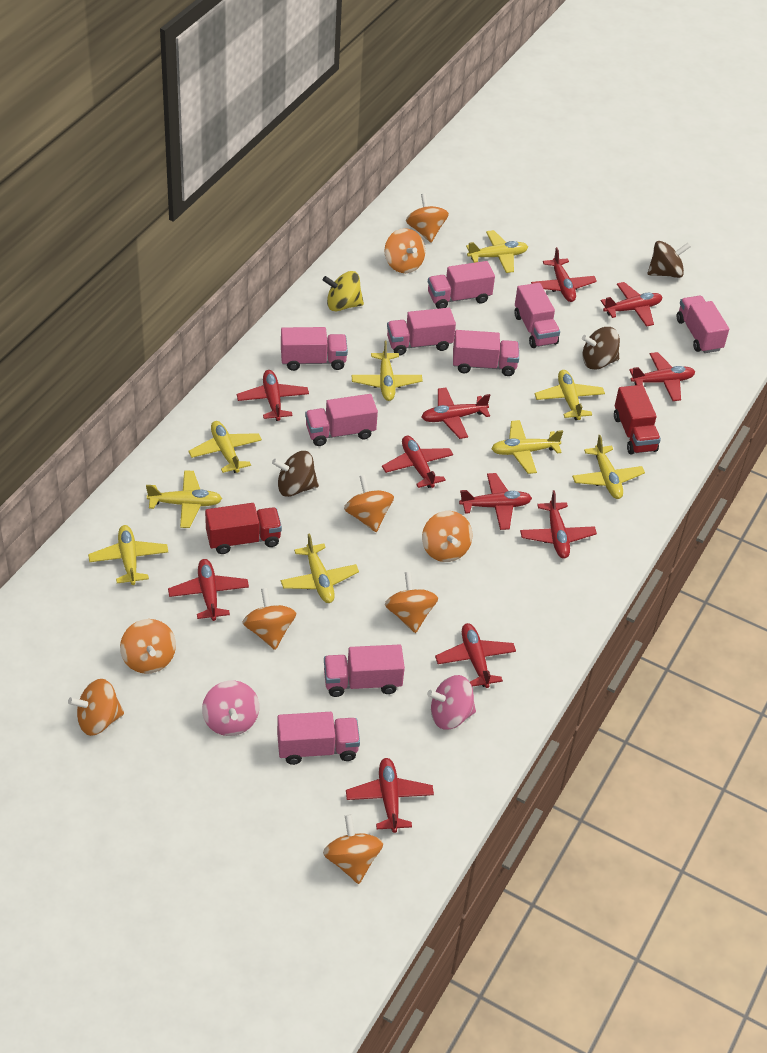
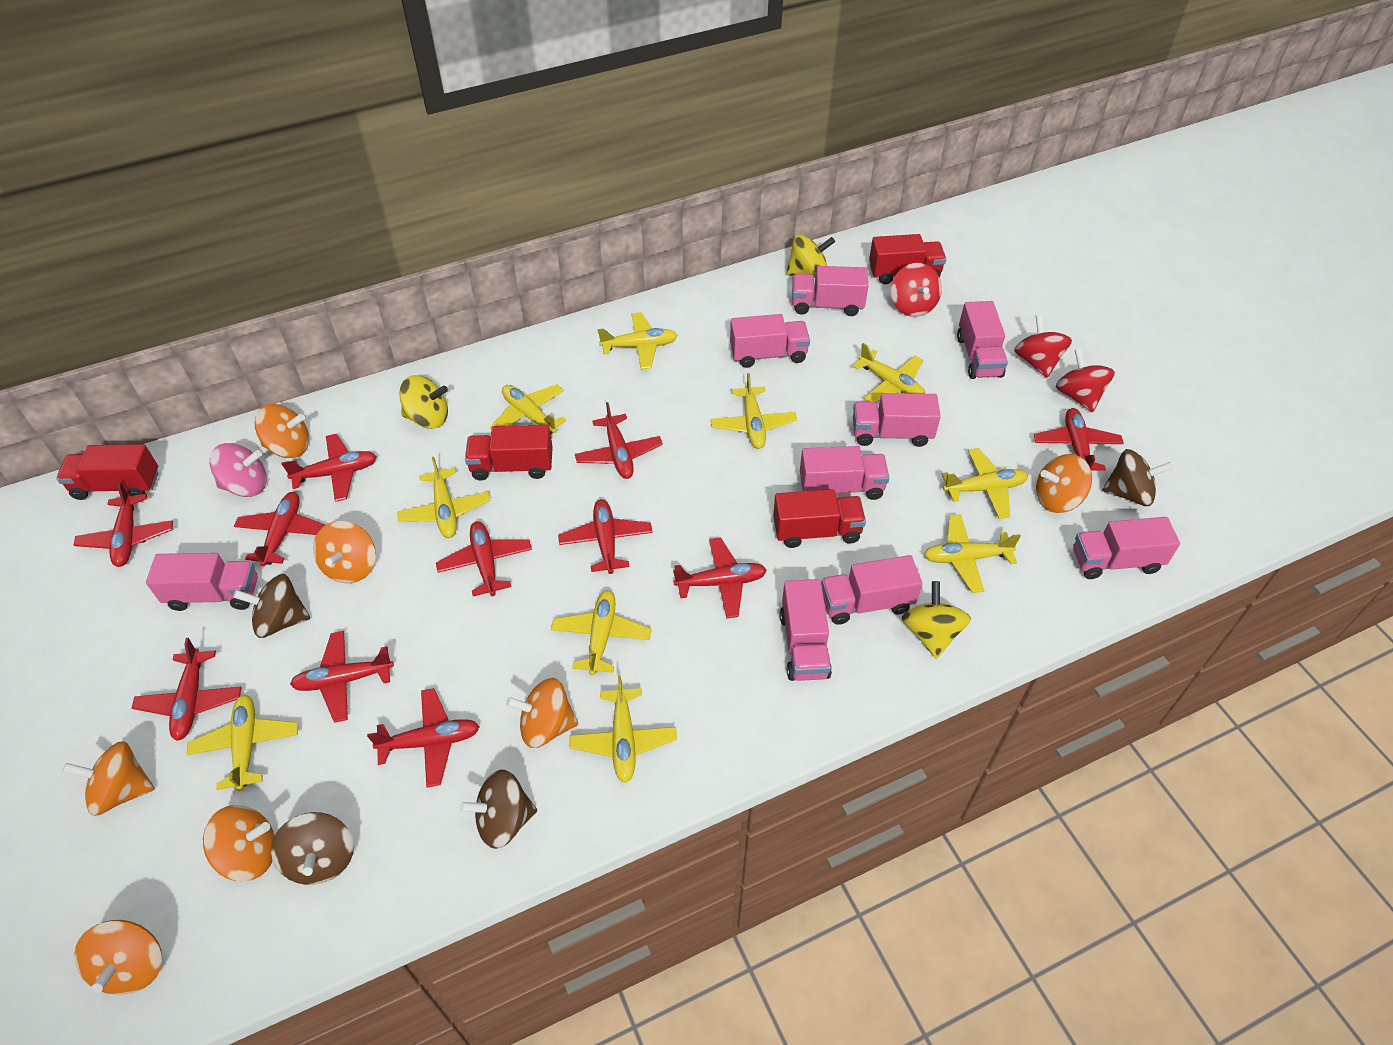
brown spinning top: 3 -> 4
orange spinning top: 9 -> 7
pink spinning top: 2 -> 1
red spinning top: 0 -> 3
red truck: 2 -> 4
yellow plane: 9 -> 10
yellow spinning top: 1 -> 3

